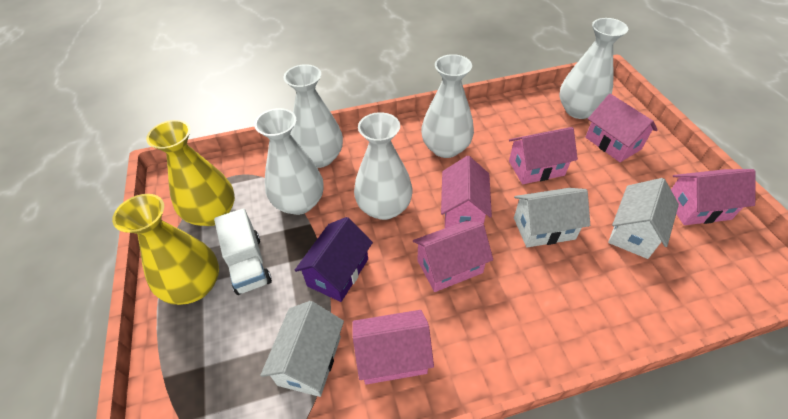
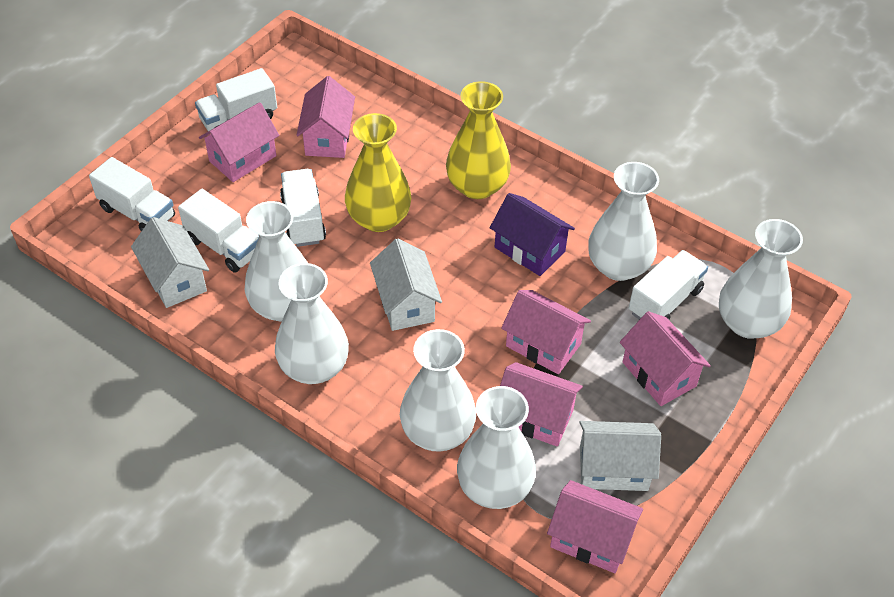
white truck: 1 -> 5
white vase: 5 -> 6

